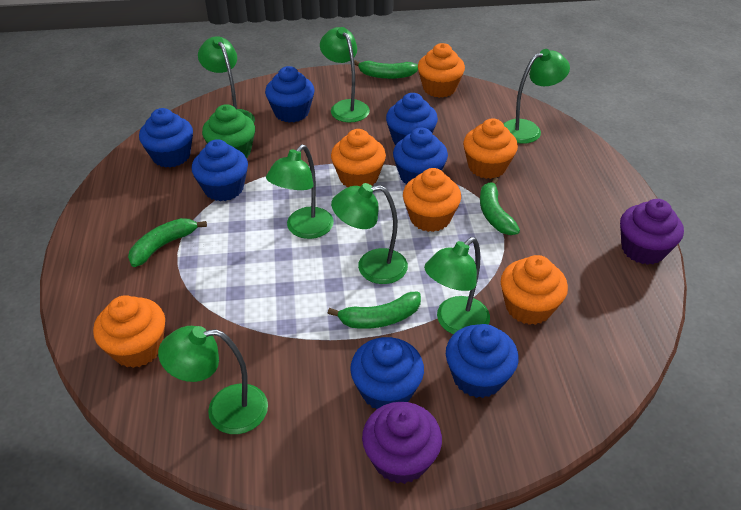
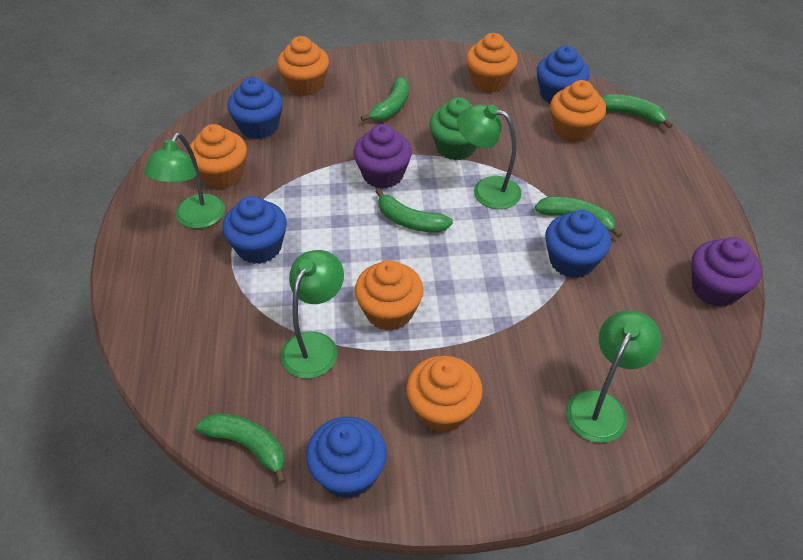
blue cupcake: 7 -> 5
green banana: 4 -> 5
green lamp: 7 -> 4

